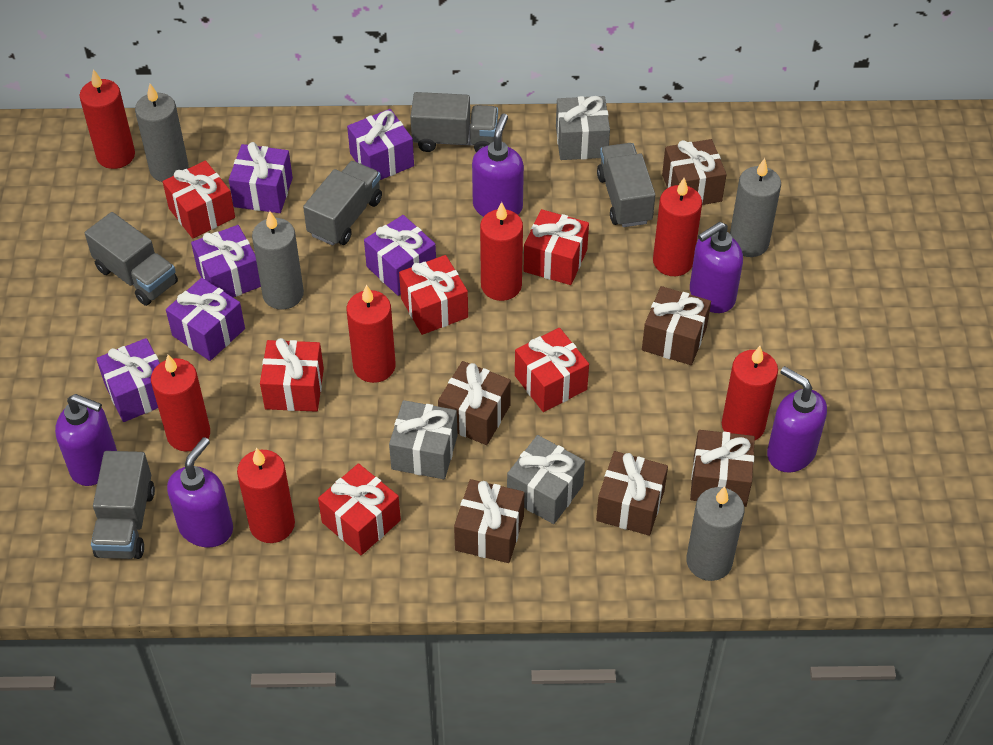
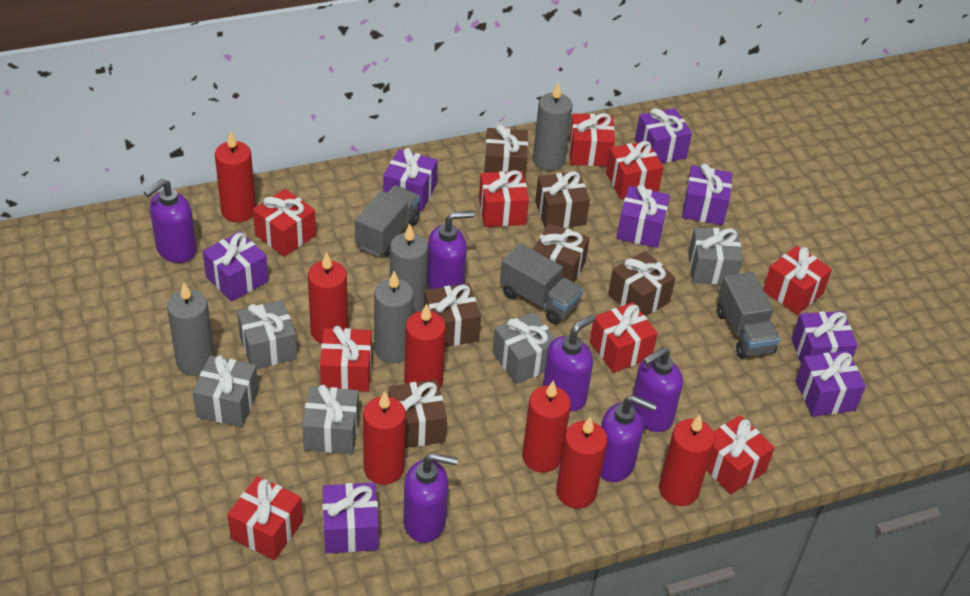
grey gift: 3 -> 5
grey truck: 5 -> 3
purple gift: 6 -> 8
purple soap dispenser: 5 -> 6
red gift: 6 -> 9

